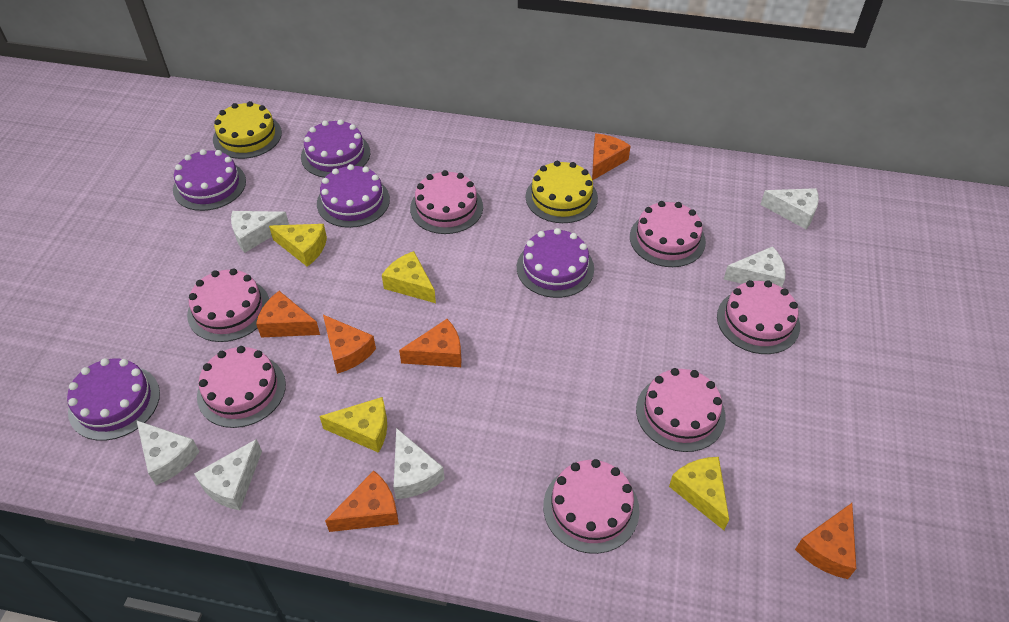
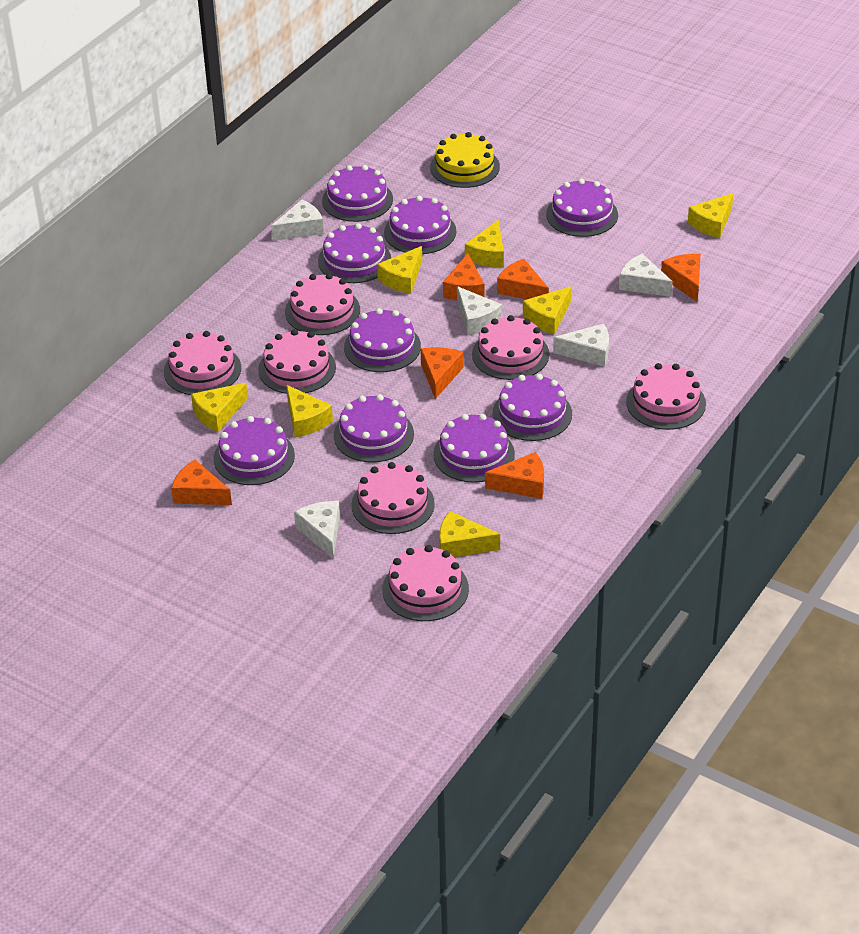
purple cake: 5 -> 9
white cheese: 6 -> 5
yellow cake: 2 -> 1
yellow cheese: 4 -> 7

